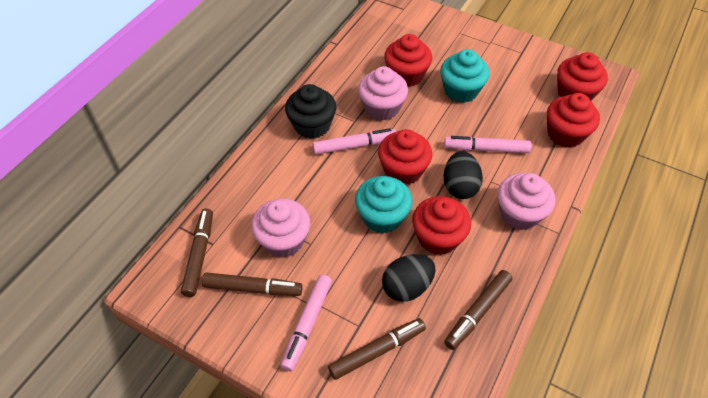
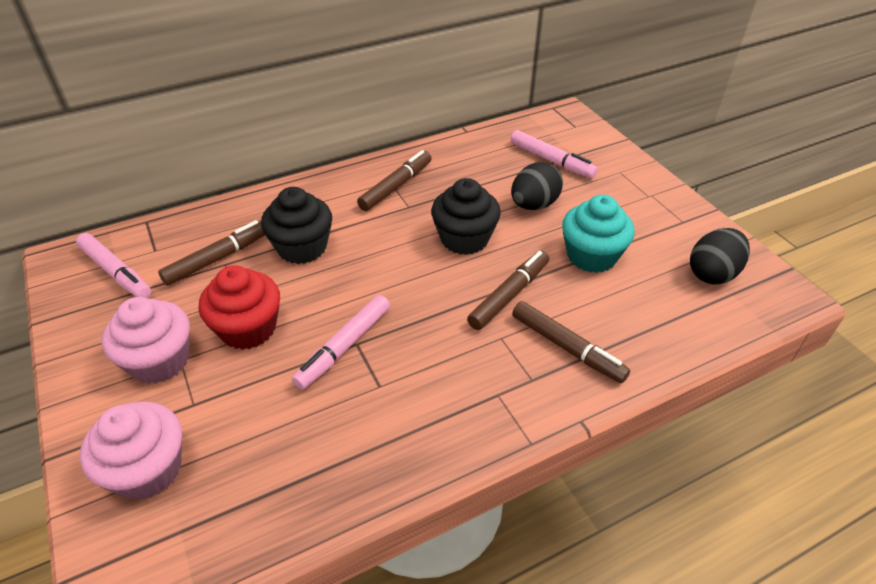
black cupcake: 1 -> 2
pink cupcake: 3 -> 2
red cupcake: 5 -> 1
turquoise cupcake: 2 -> 1

